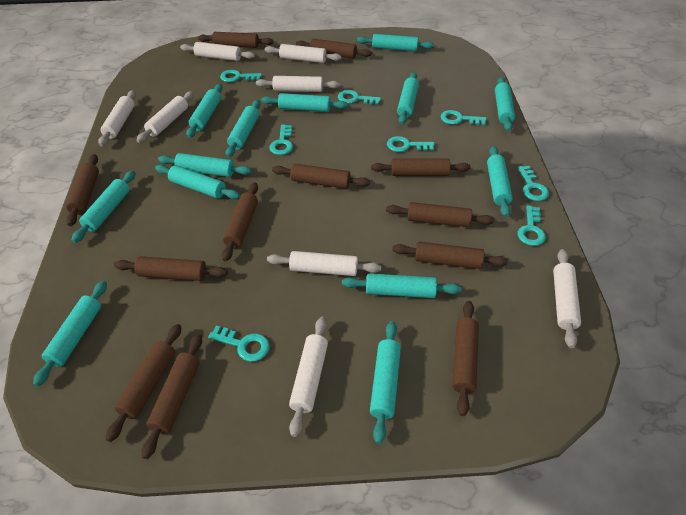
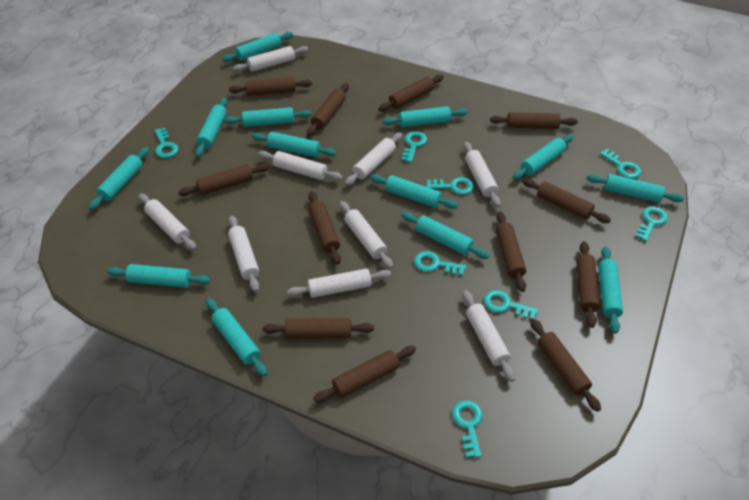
white rolling pin: 8 -> 9

